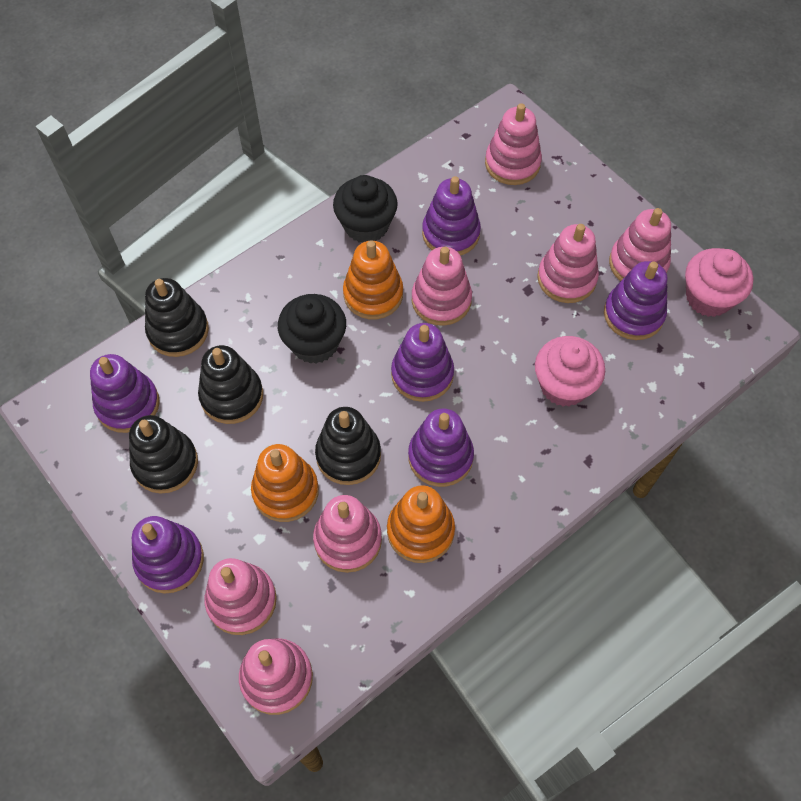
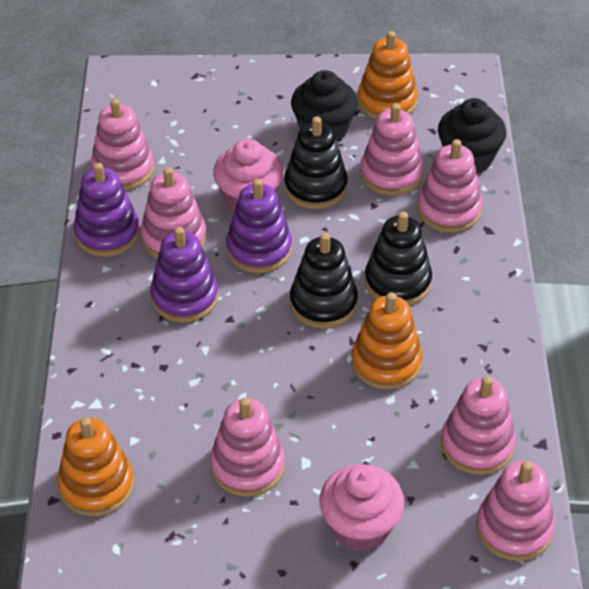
black stacking toy: 4 -> 3
purple stacking toy: 6 -> 3

